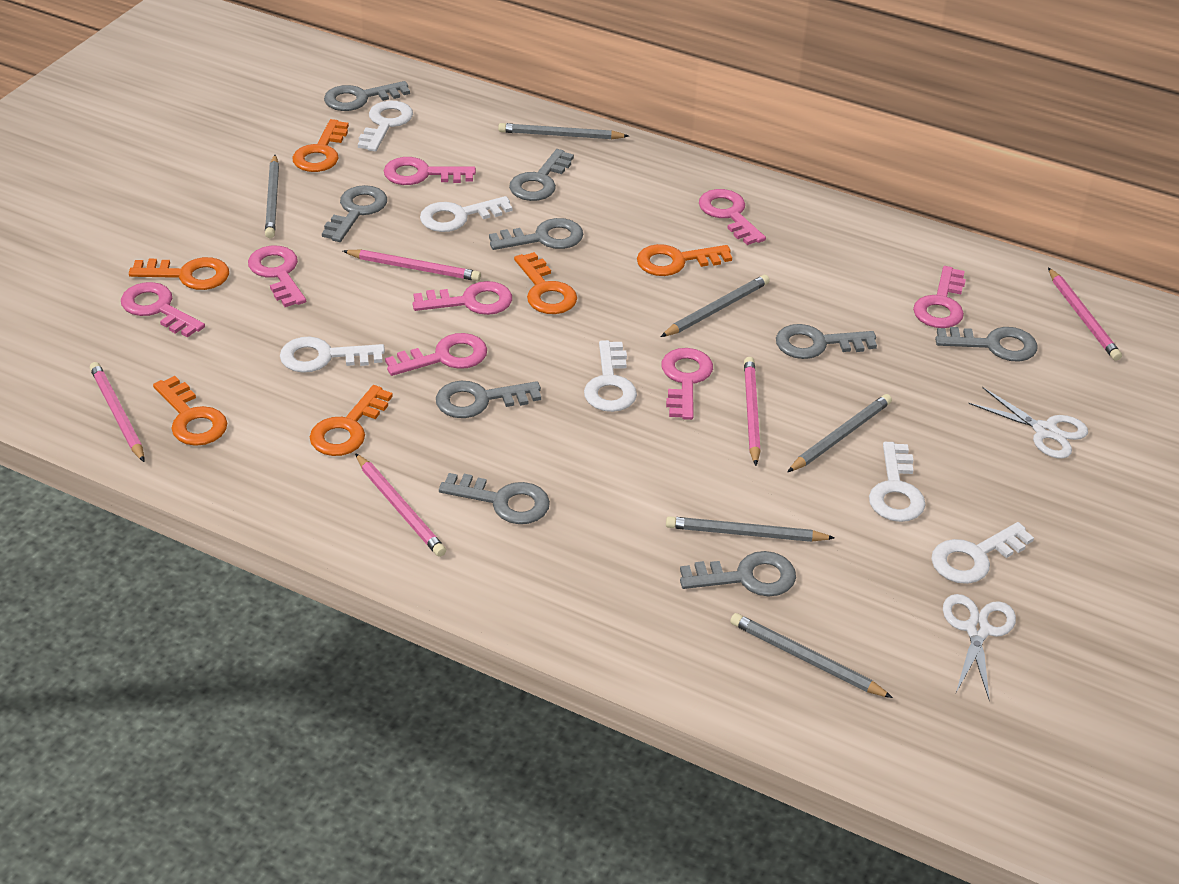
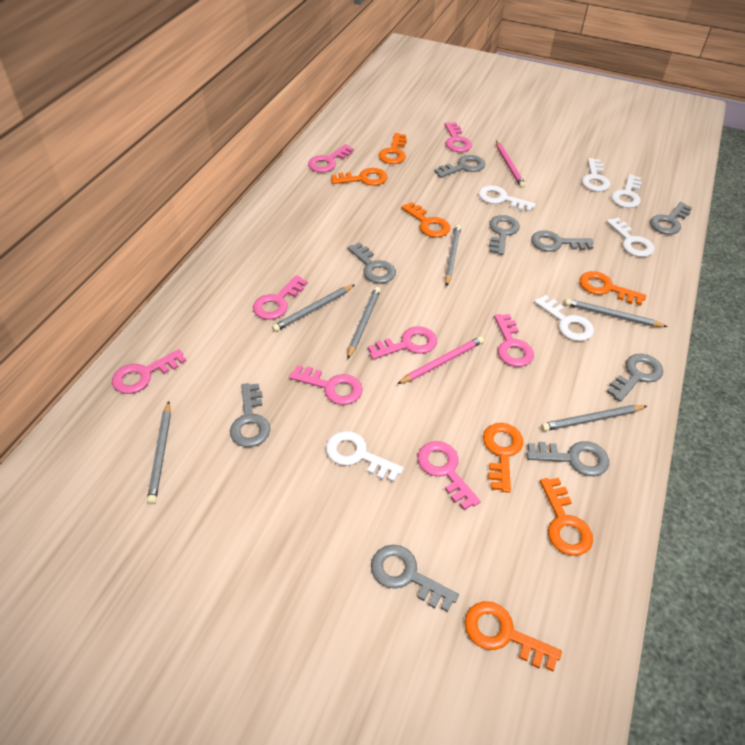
orange key: 6 -> 7
pink pencil: 5 -> 2
white scissors: 2 -> 0

